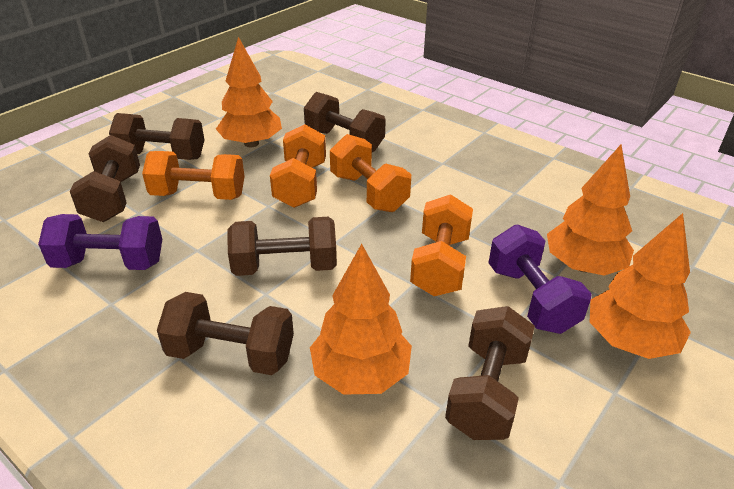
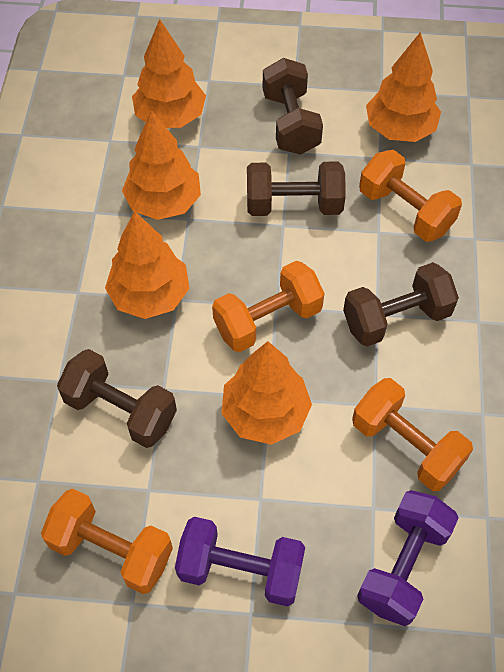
brown dumbbell: 6 -> 4
orange tree: 4 -> 5

